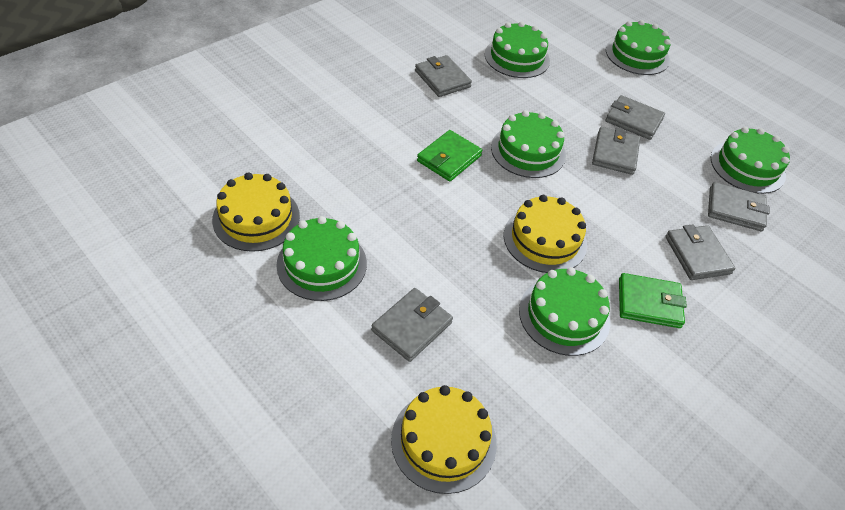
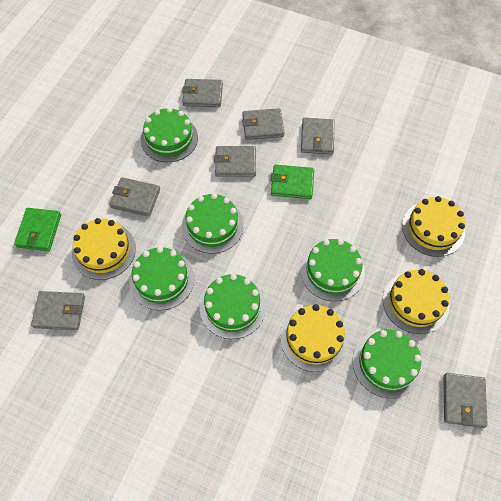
grey wallet: 6 -> 7
yellow cake: 3 -> 4

